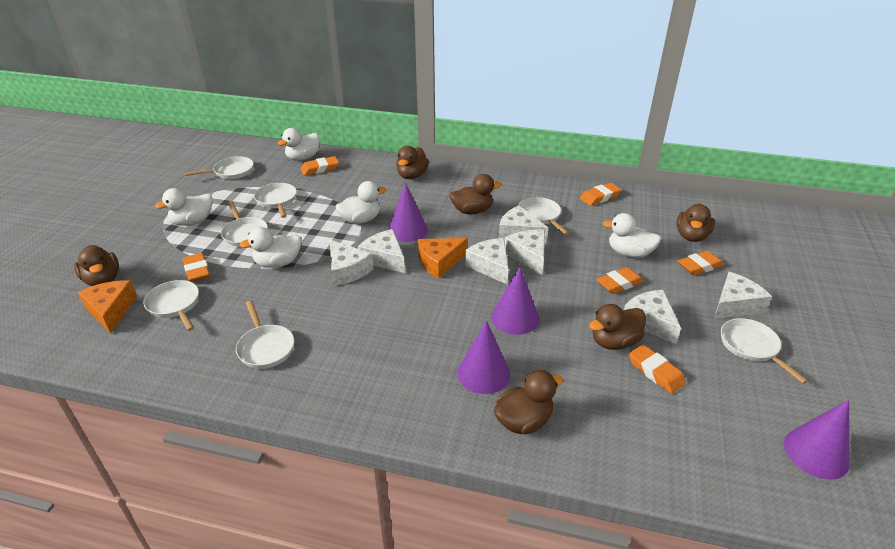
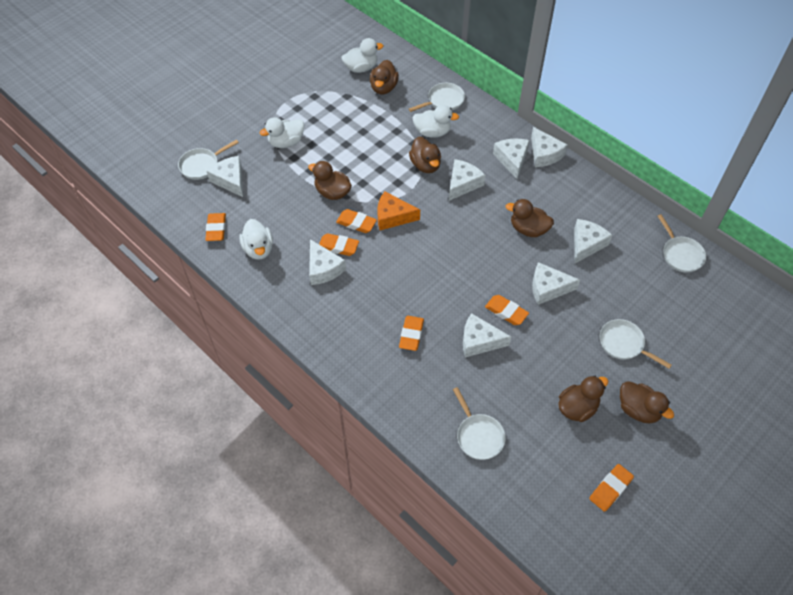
orange cheese: 2 -> 1
purple cone: 4 -> 0
white cheese: 7 -> 8
white duck: 5 -> 4
white pan: 7 -> 5

